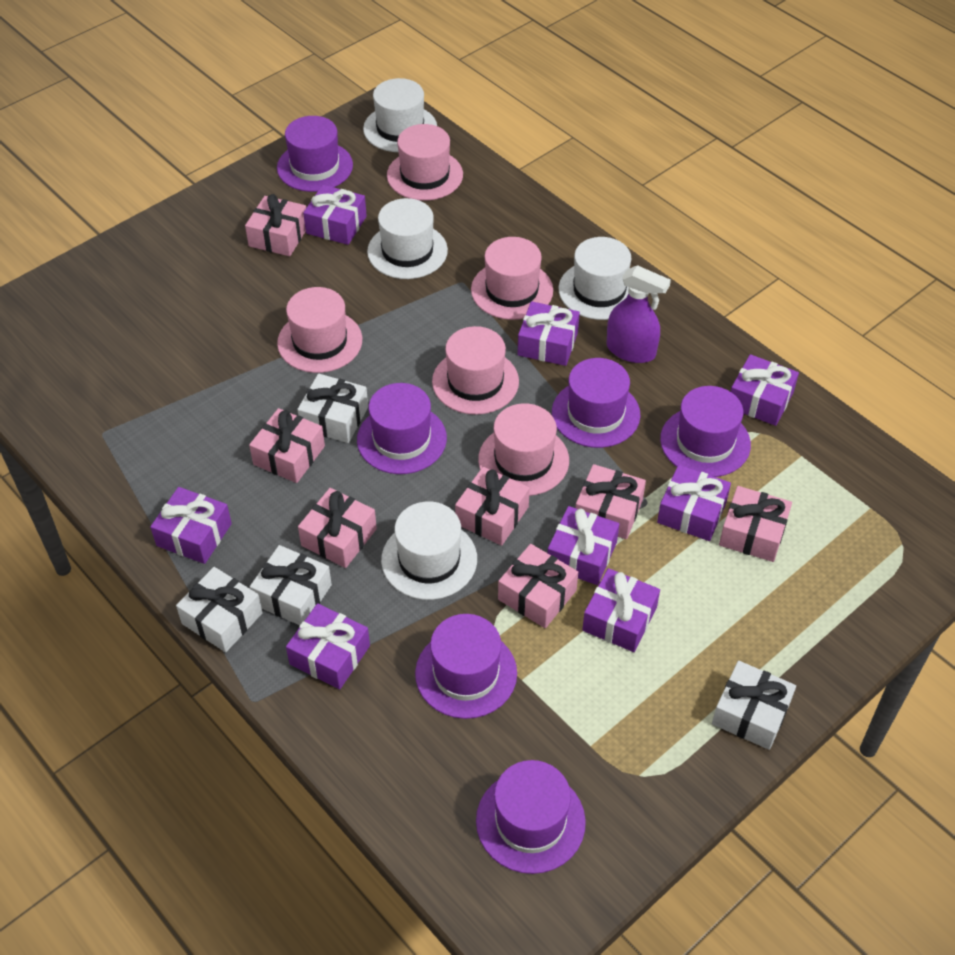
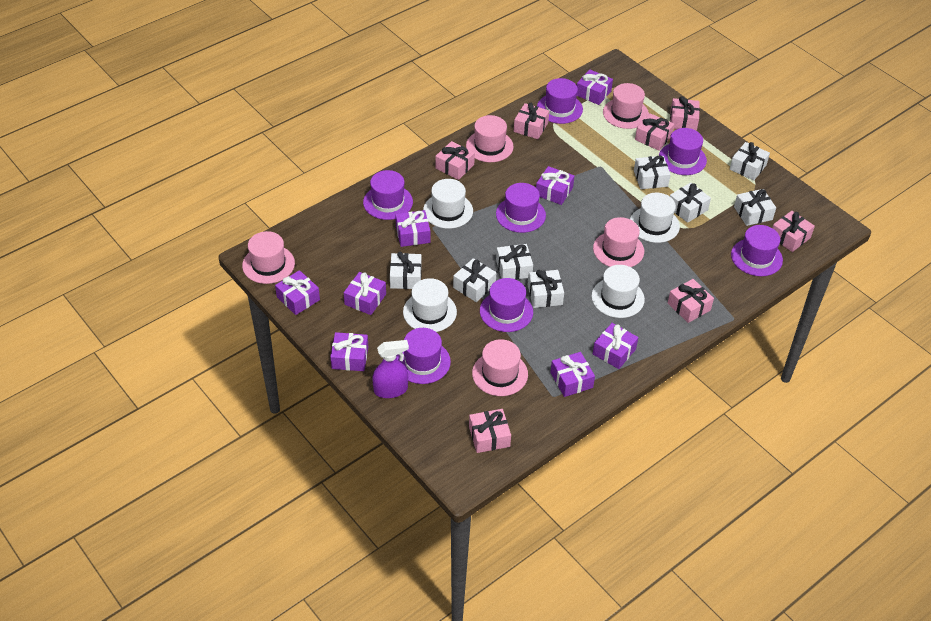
purple hat: 6 -> 7
white gift: 4 -> 8

